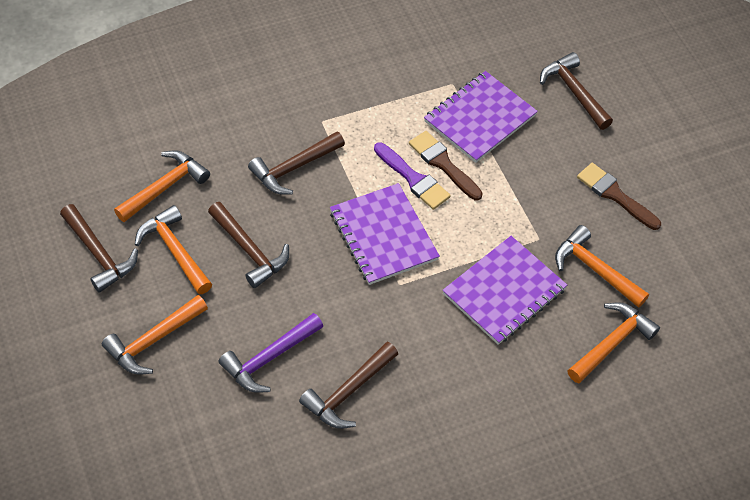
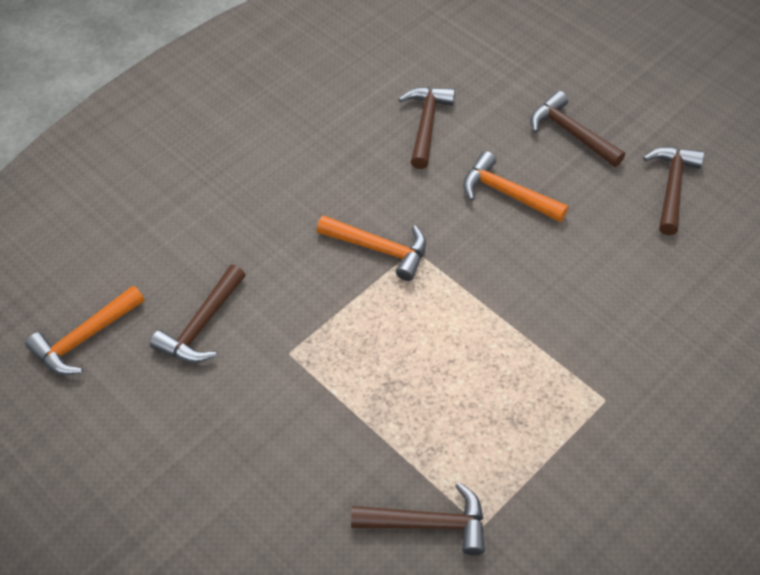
brown brush: 2 -> 0
orange hammer: 5 -> 3
purple brush: 1 -> 0
purple hammer: 1 -> 0
purple notebook: 3 -> 0

